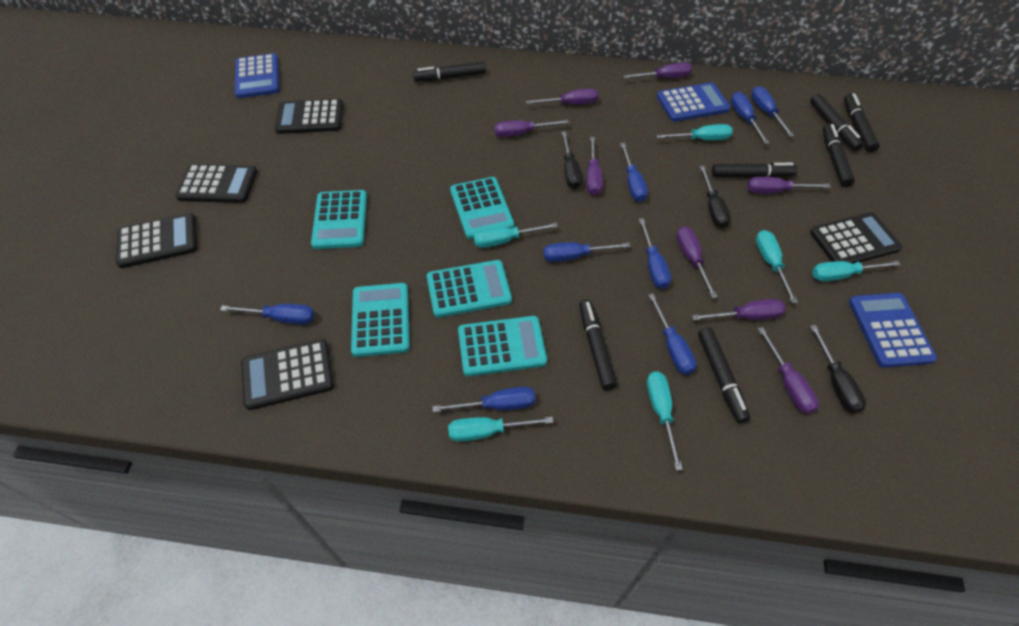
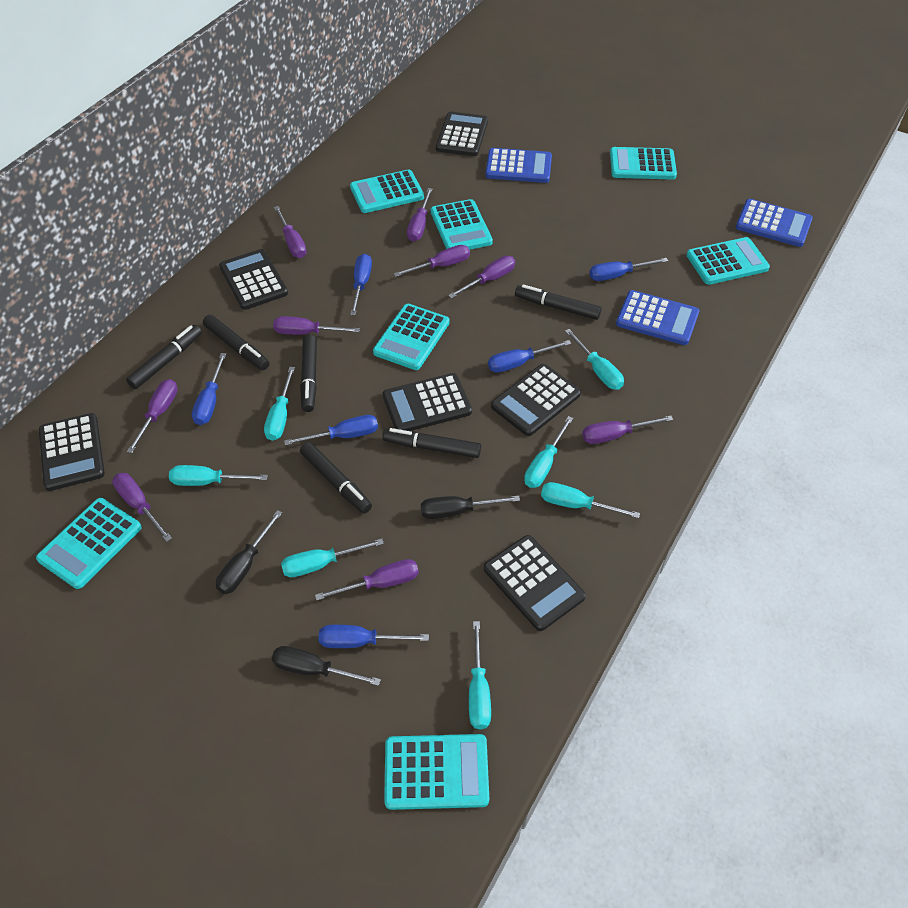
black calculator: 5 -> 6
black marker: 7 -> 6
blue screwdriver: 8 -> 6
purple screwdriver: 8 -> 9
turquoise calculator: 5 -> 7
turquoise screwdriver: 6 -> 7

